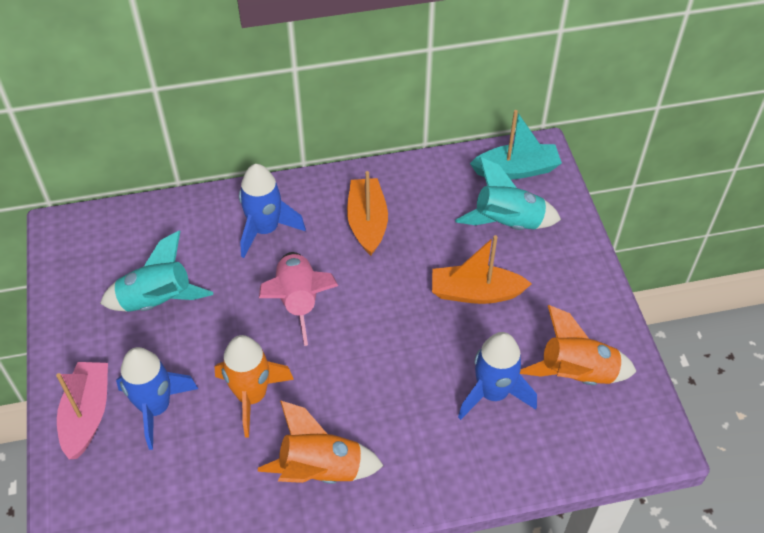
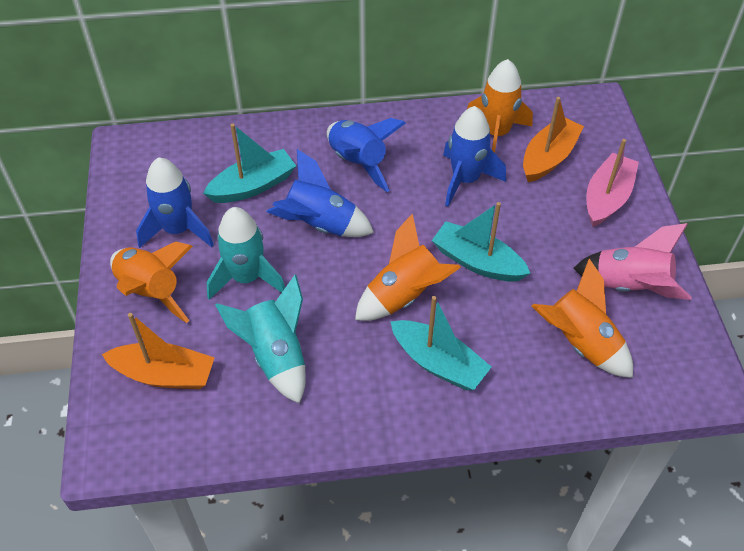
blue rocket: 3 -> 4
orange rocket: 3 -> 4
turquoise boat: 1 -> 3

